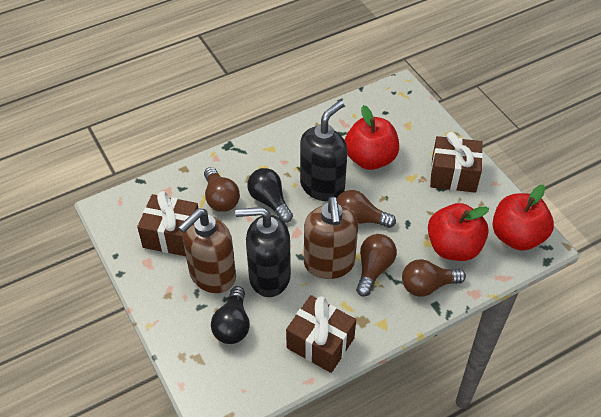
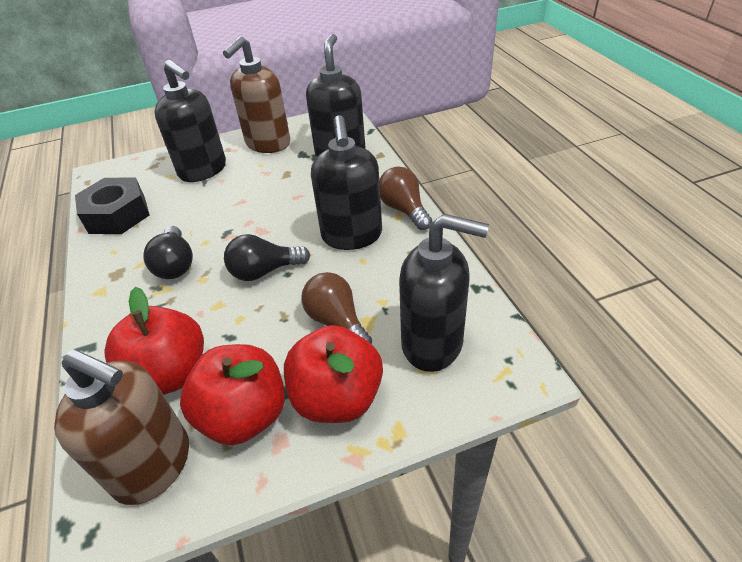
black nut: 0 -> 1
black soap dispenser: 2 -> 4
brown gift: 3 -> 0
brown light bulb: 4 -> 2

